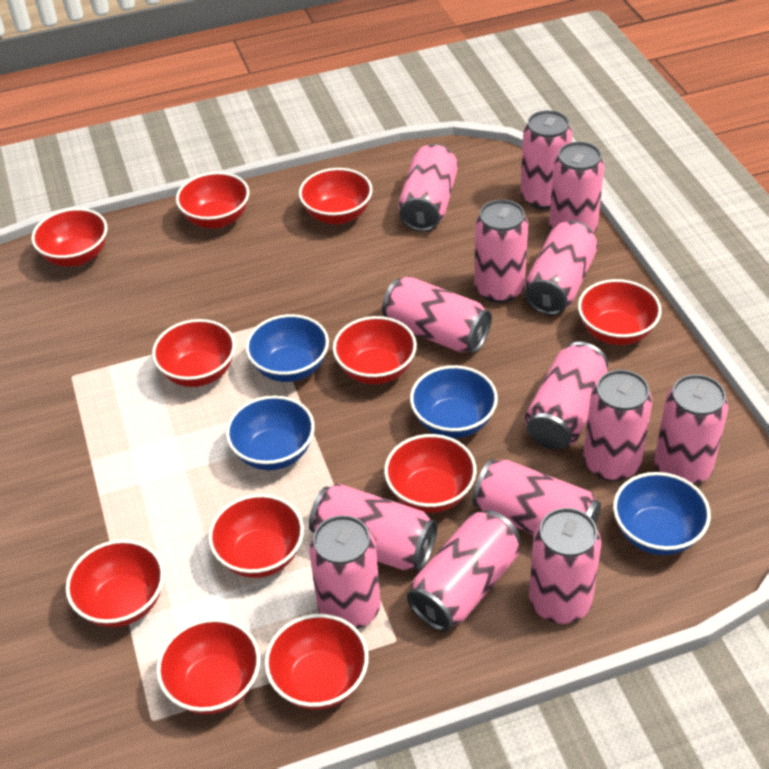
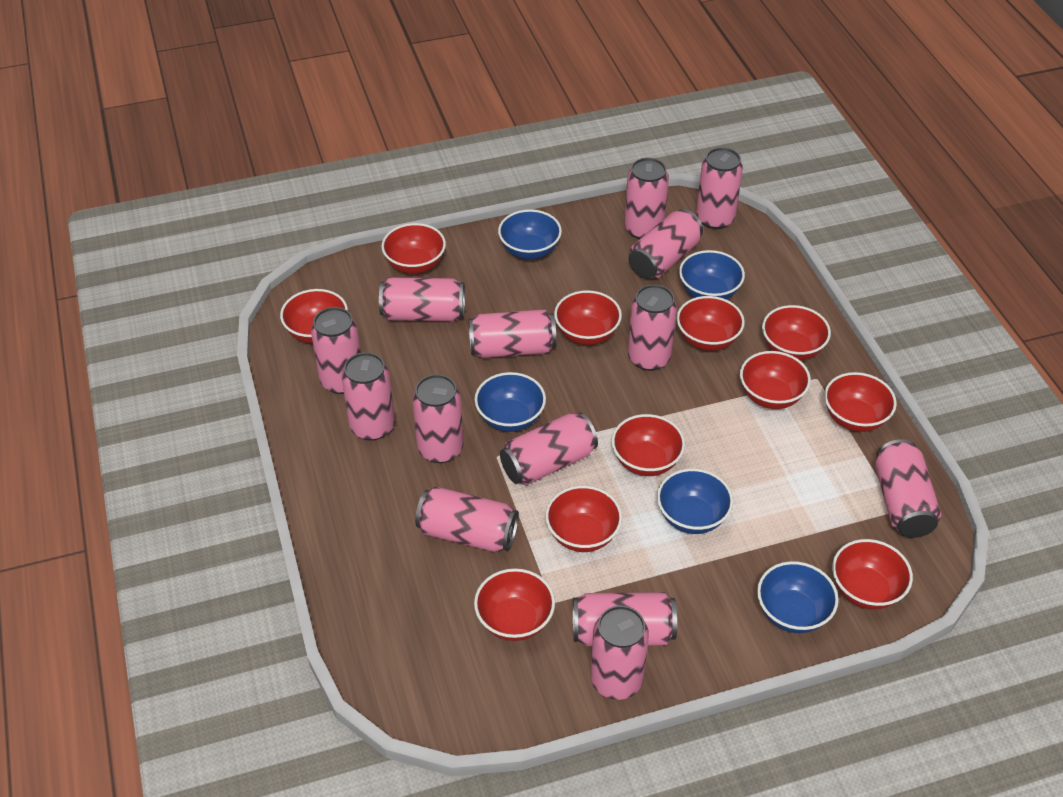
blue bowl: 4 -> 5

